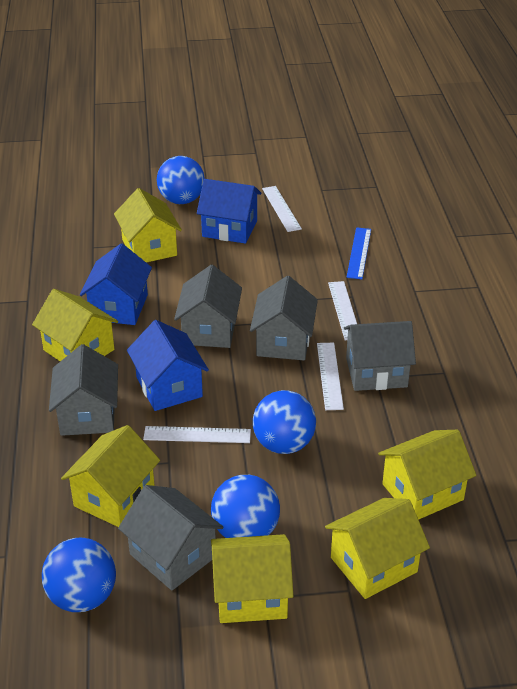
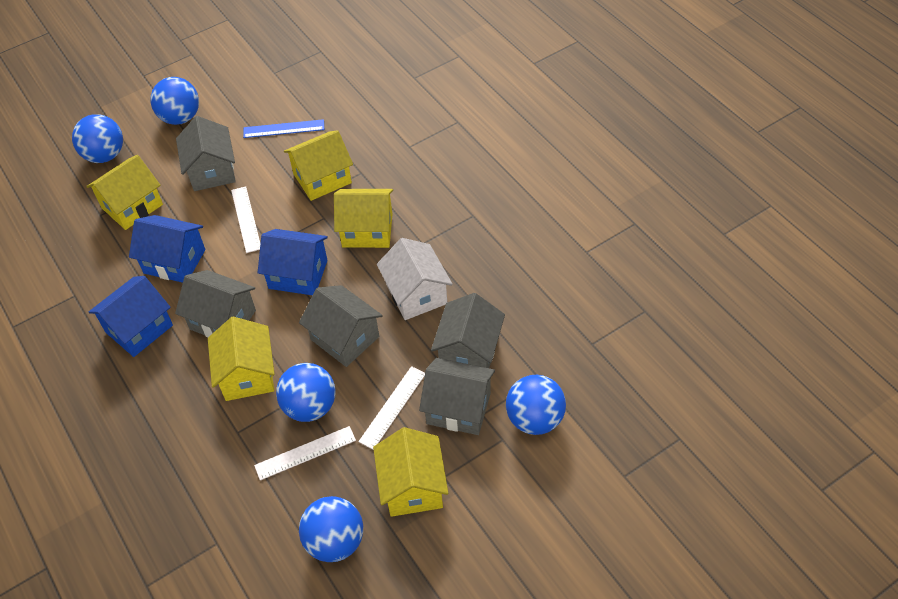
blue ball: 4 -> 5
white house: 0 -> 1
white ruler: 4 -> 3
yellow house: 6 -> 5

